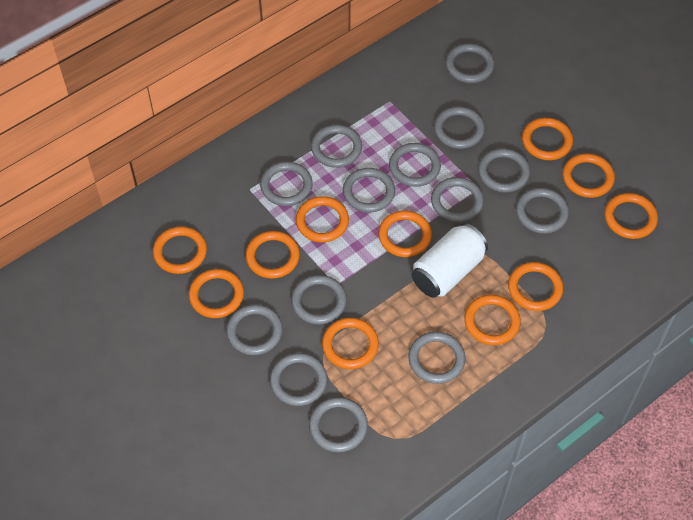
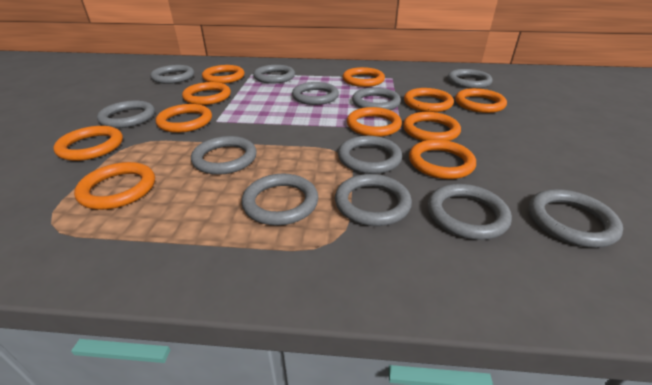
grey ring: 14 -> 12
white can: 1 -> 0

